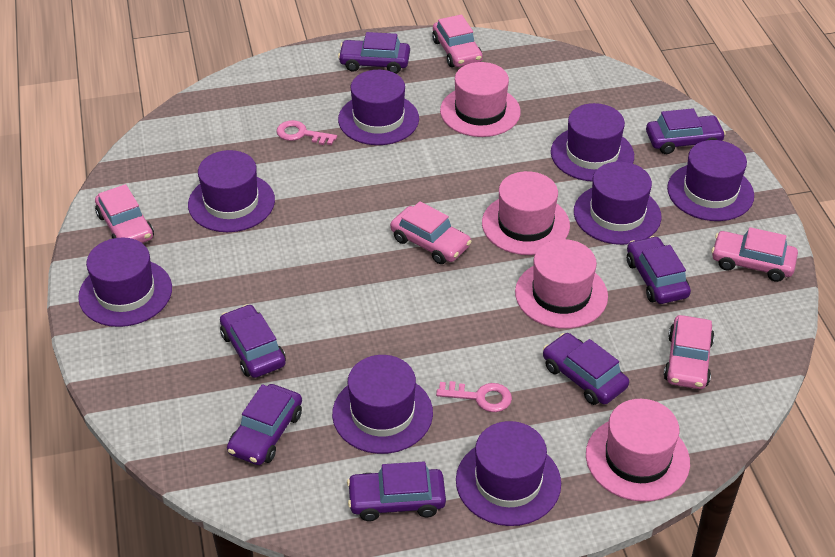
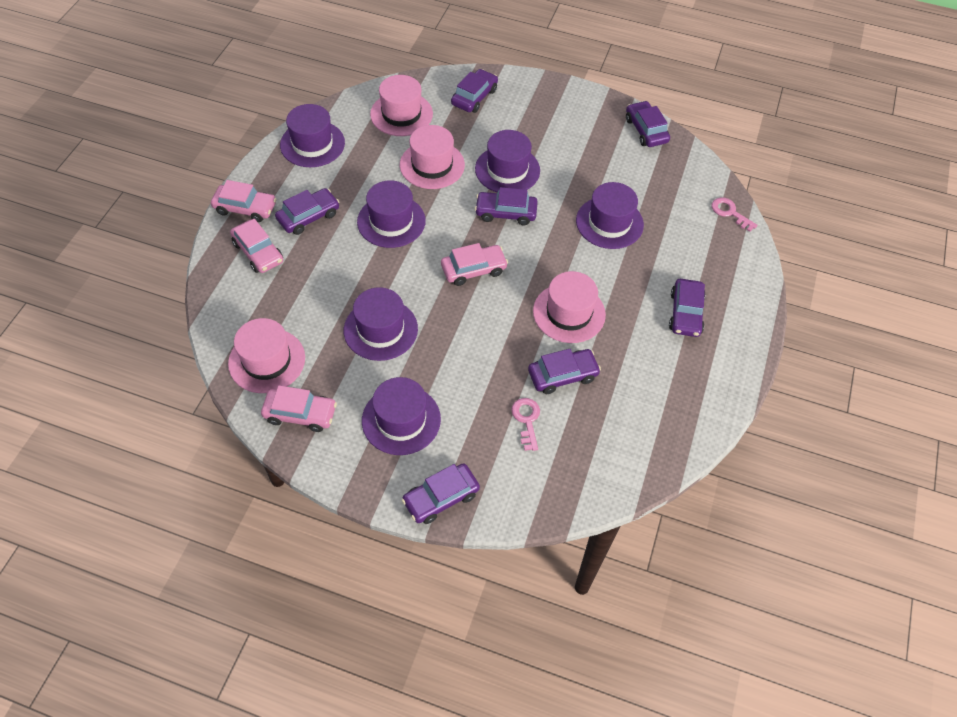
pink car: 5 -> 4
purple hat: 8 -> 6

